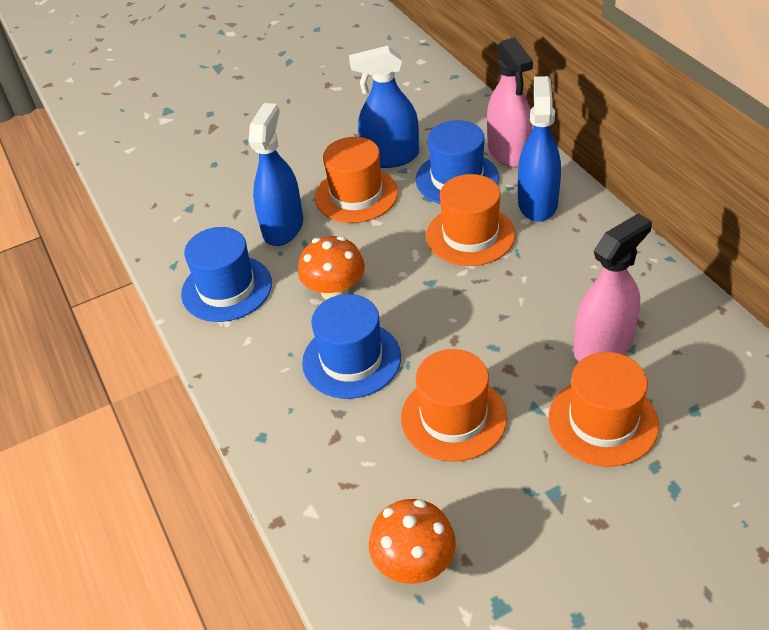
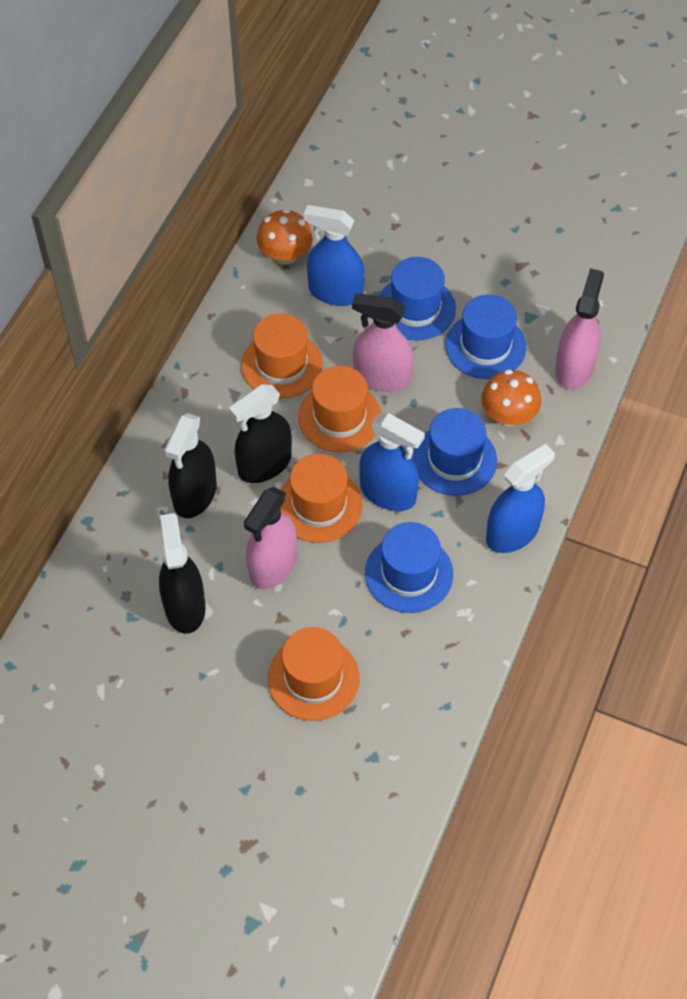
black spray bottle: 0 -> 3
blue hat: 3 -> 4
pink spray bottle: 2 -> 3

